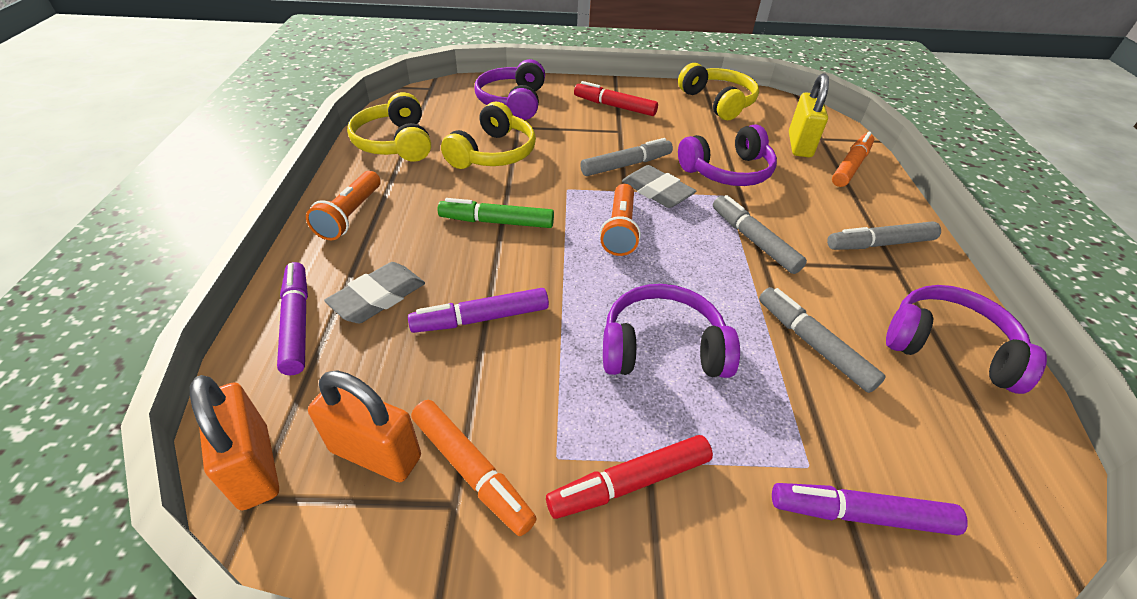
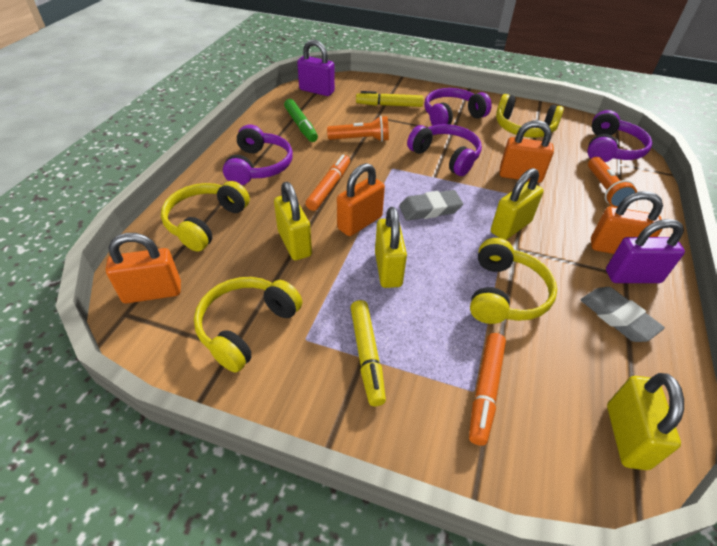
grey marker: 4 -> 0
orange padlock: 2 -> 4
purple marker: 3 -> 0
purple padlock: 0 -> 2
red marker: 2 -> 0
yellow headphones: 3 -> 4
yellow marker: 0 -> 2
yellow padlock: 1 -> 4

